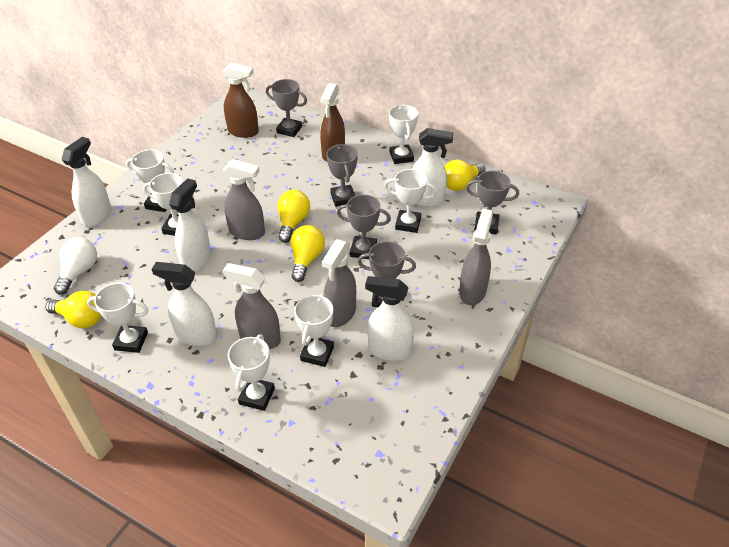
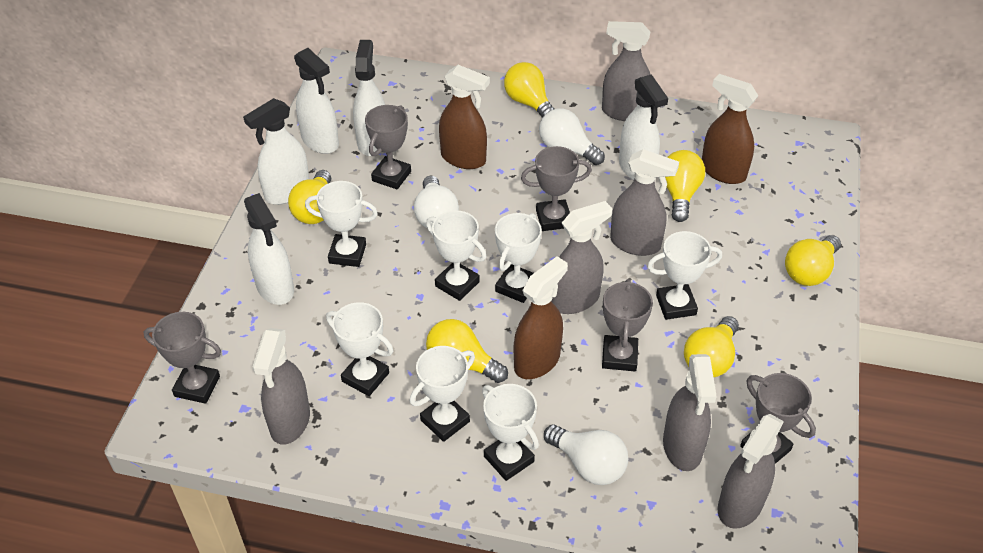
brown spray bottle: 2 -> 3
grey spray bottle: 4 -> 6
white light bulb: 1 -> 3
yellow light bulb: 4 -> 6

